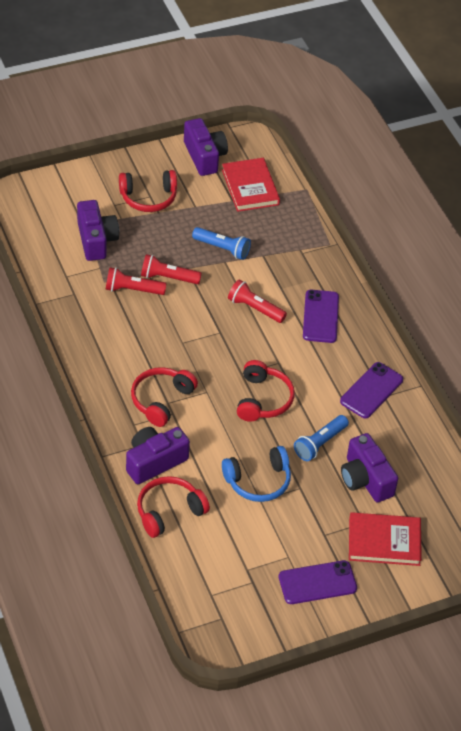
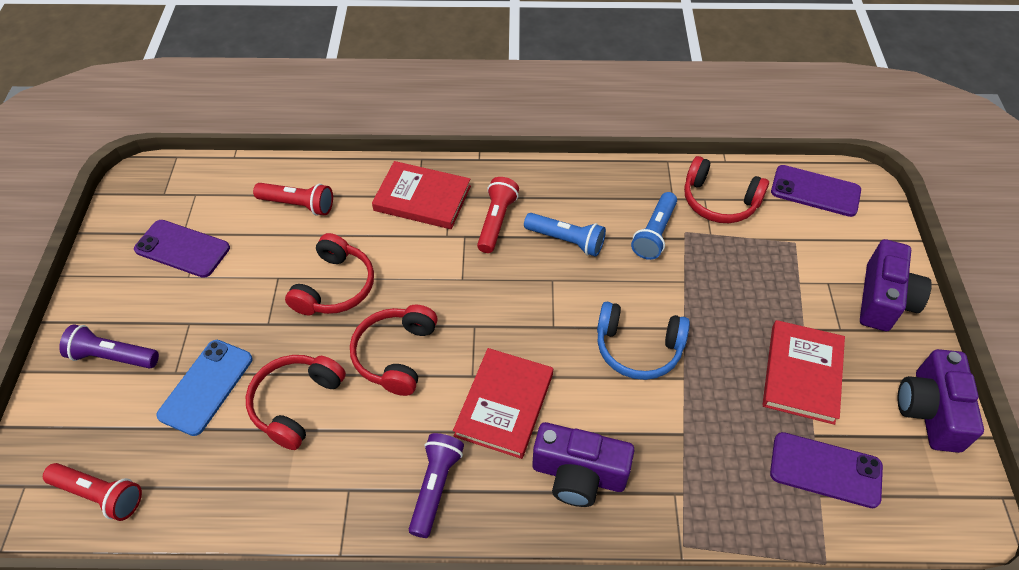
blue phone: 0 -> 1
purple camera: 4 -> 3
purple flashlight: 0 -> 2
red book: 2 -> 3

